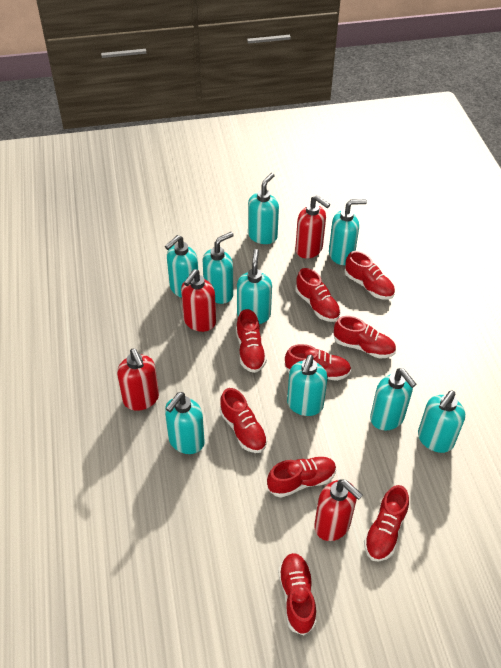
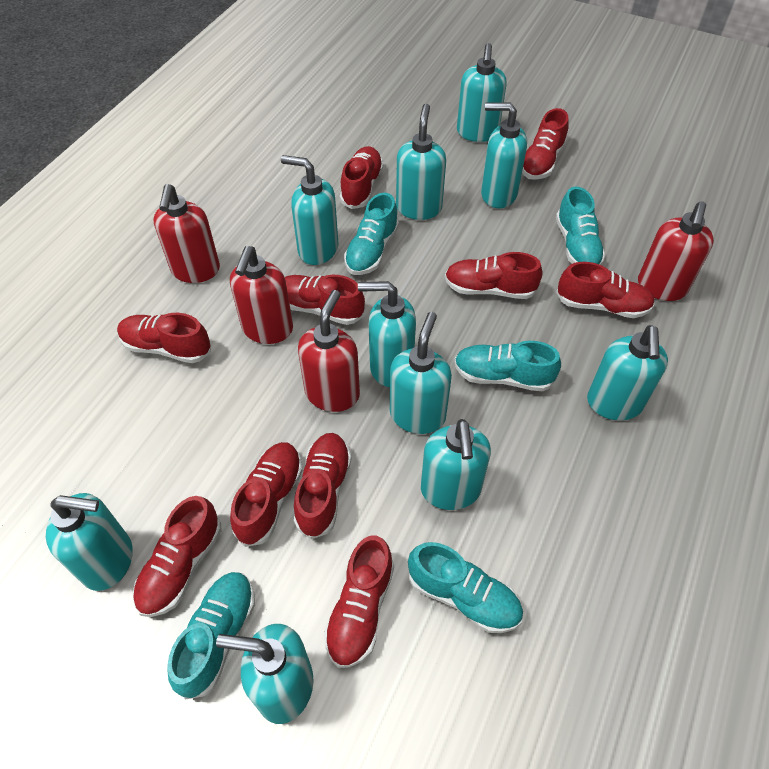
red shoe: 9 -> 10
turquoise shoe: 0 -> 5
turquoise soap dispenser: 9 -> 10

